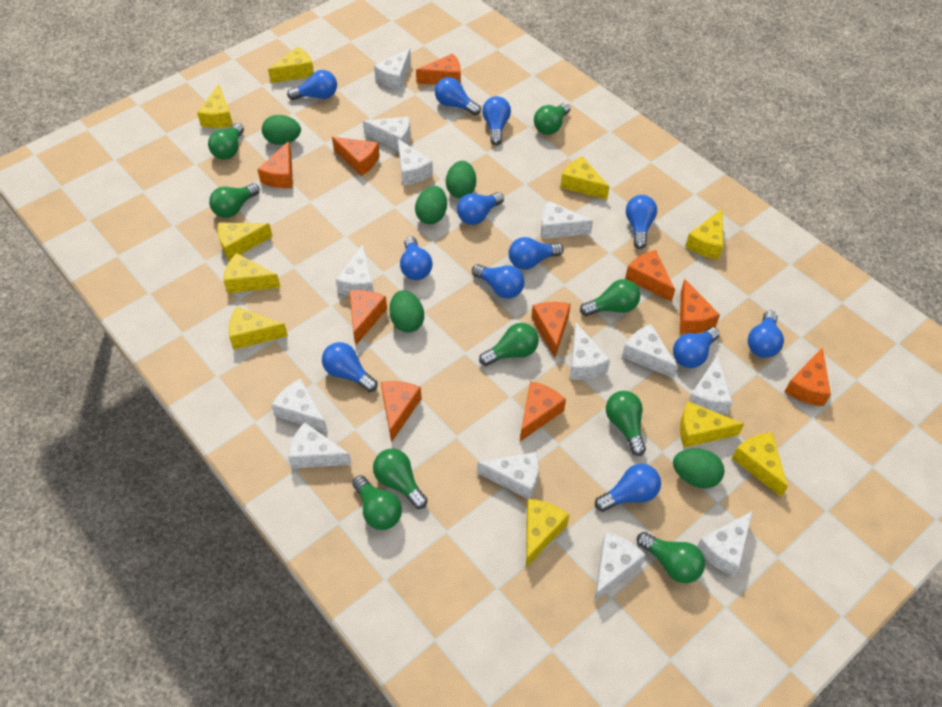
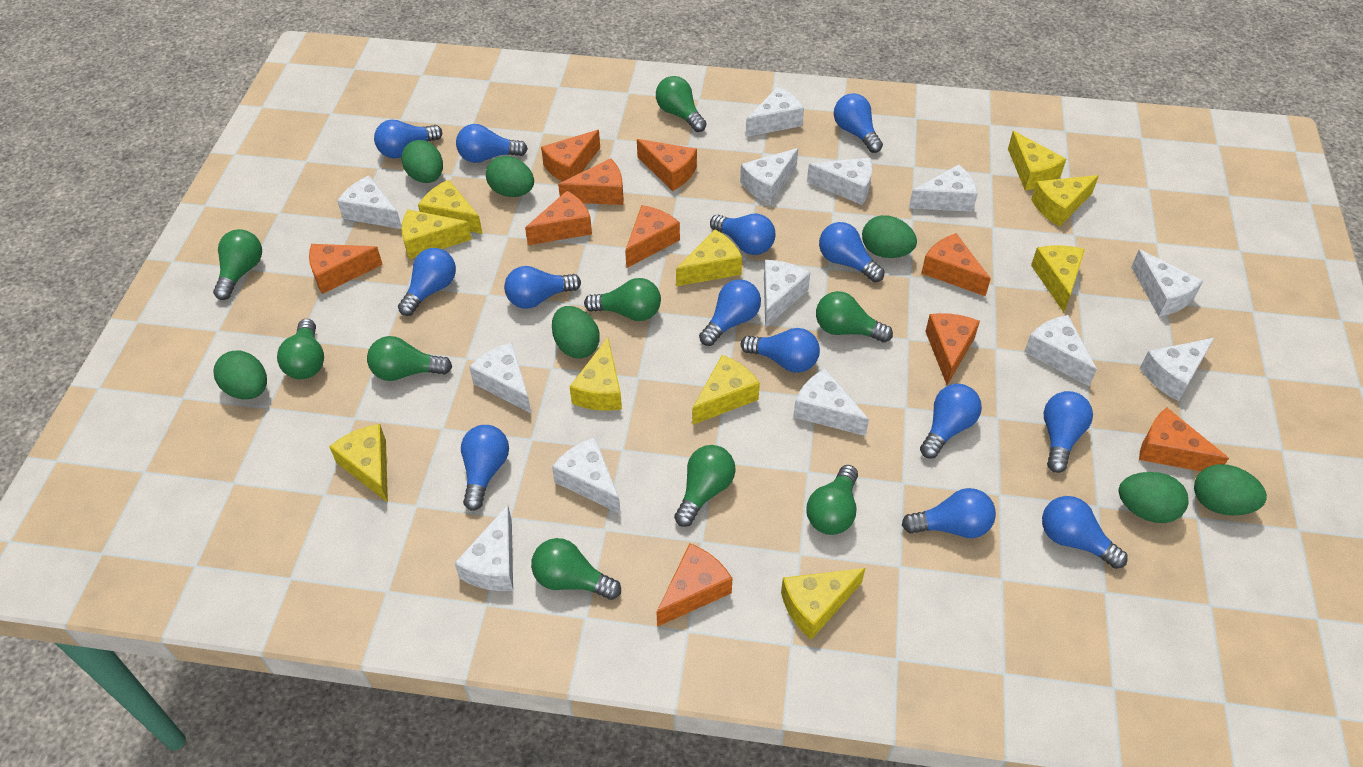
blue light bulb: 12 -> 14
green egg: 5 -> 7

